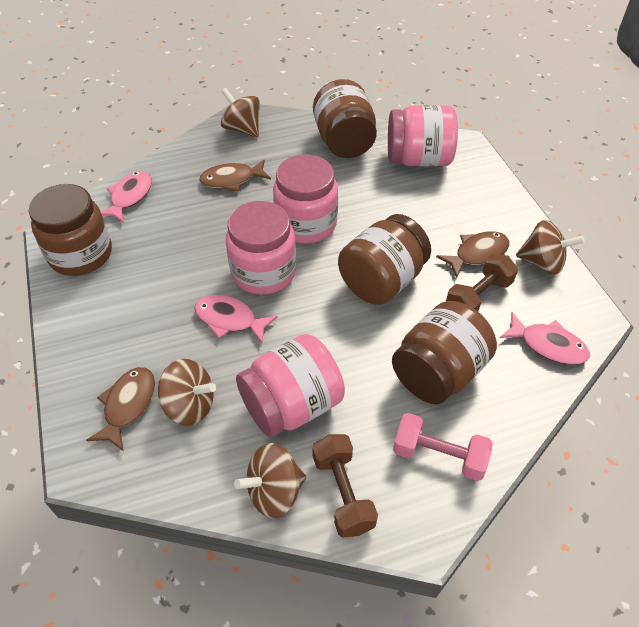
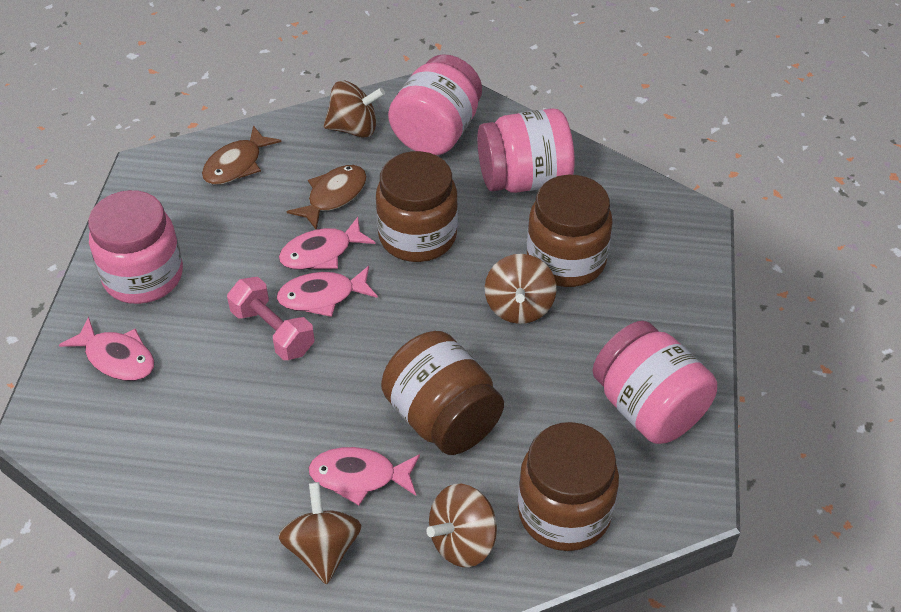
brown dumbbell: 2 -> 0
brown fish: 3 -> 2
pink fish: 3 -> 4

